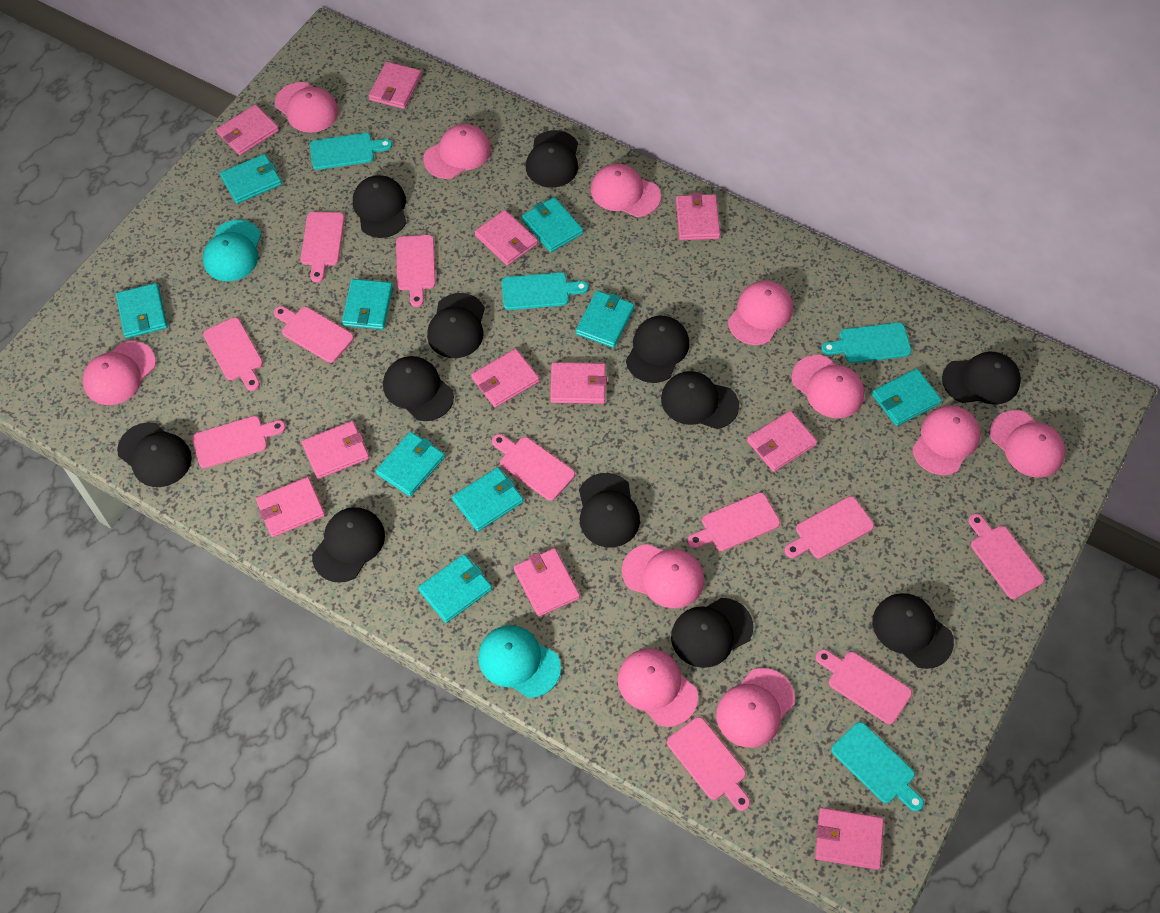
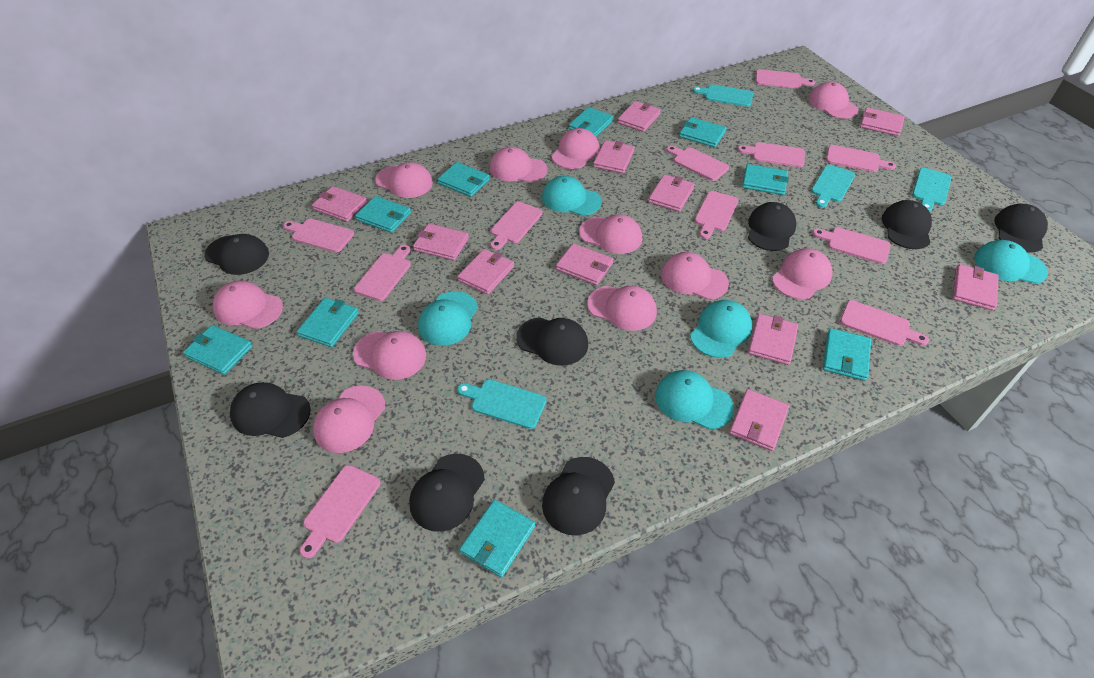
black cap: 12 -> 8
turquoise cap: 2 -> 5

